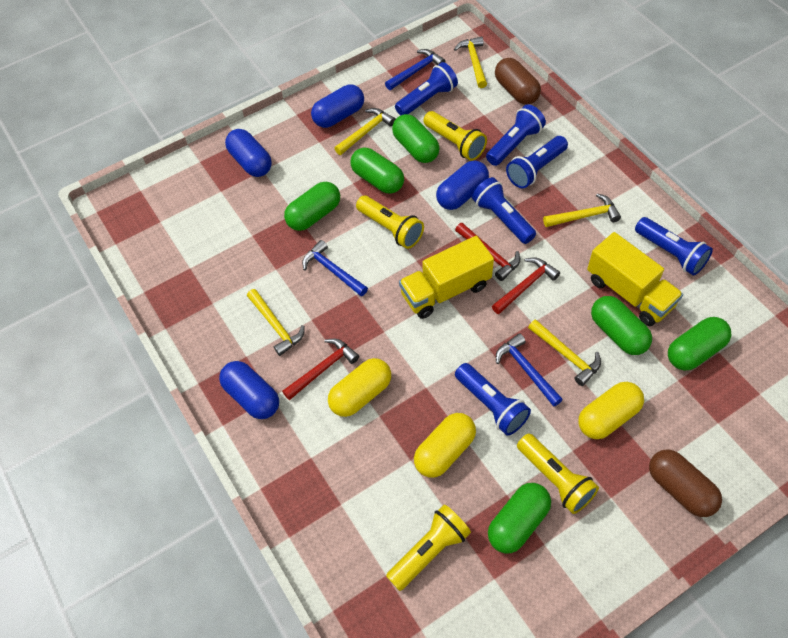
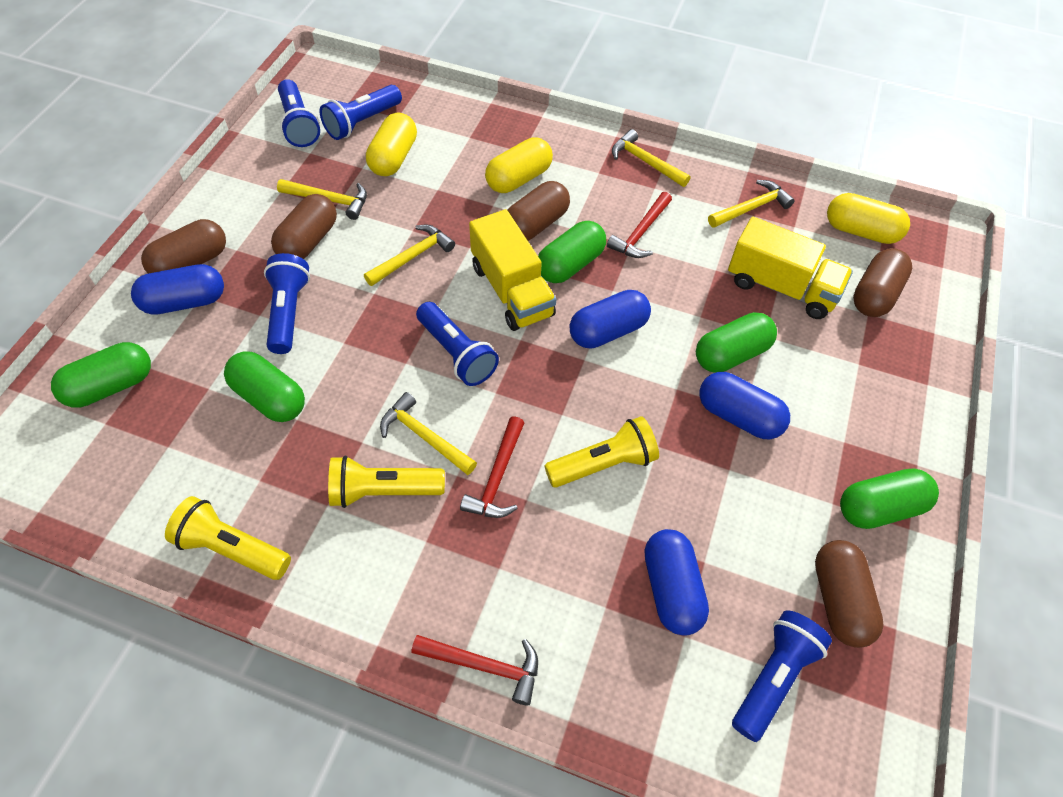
blue flashlight: 6 -> 5
blue hammer: 3 -> 0
brown capsule: 2 -> 5
green capsule: 6 -> 5
yellow flashlight: 4 -> 3

